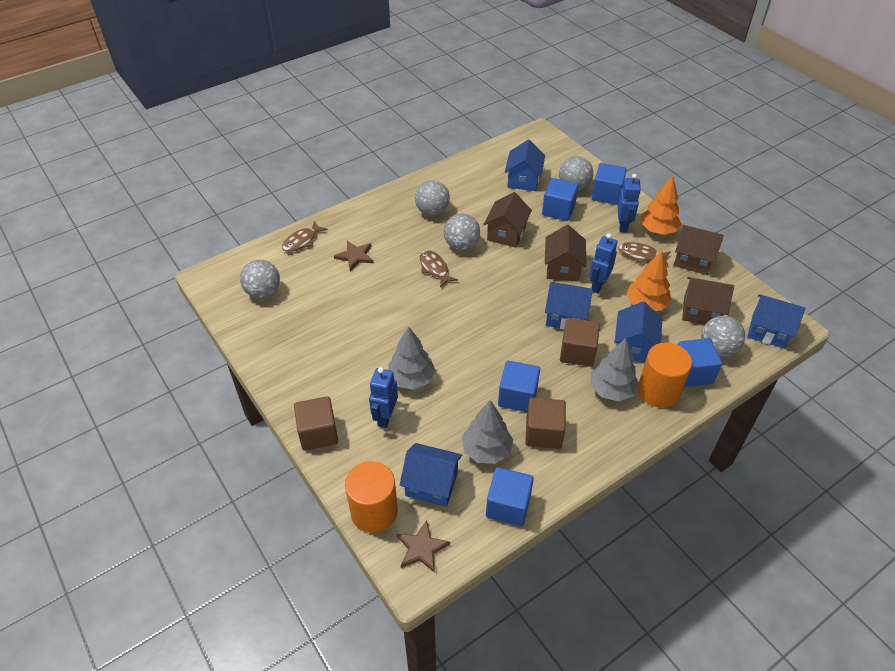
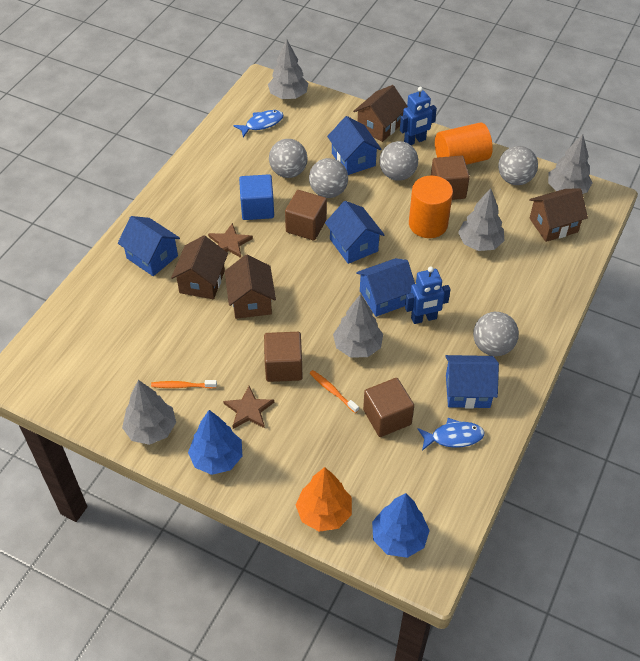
blue cube: 5 -> 1
blue fish: 0 -> 2
blue robot: 3 -> 2
blue tree: 0 -> 2
brown cube: 3 -> 4
brown fish: 3 -> 0
grey tree: 3 -> 5
orange toothbrush: 0 -> 2
orange tree: 2 -> 1

